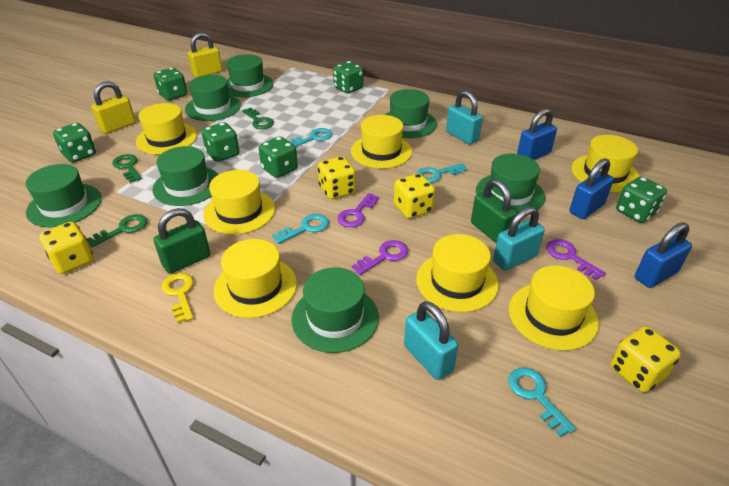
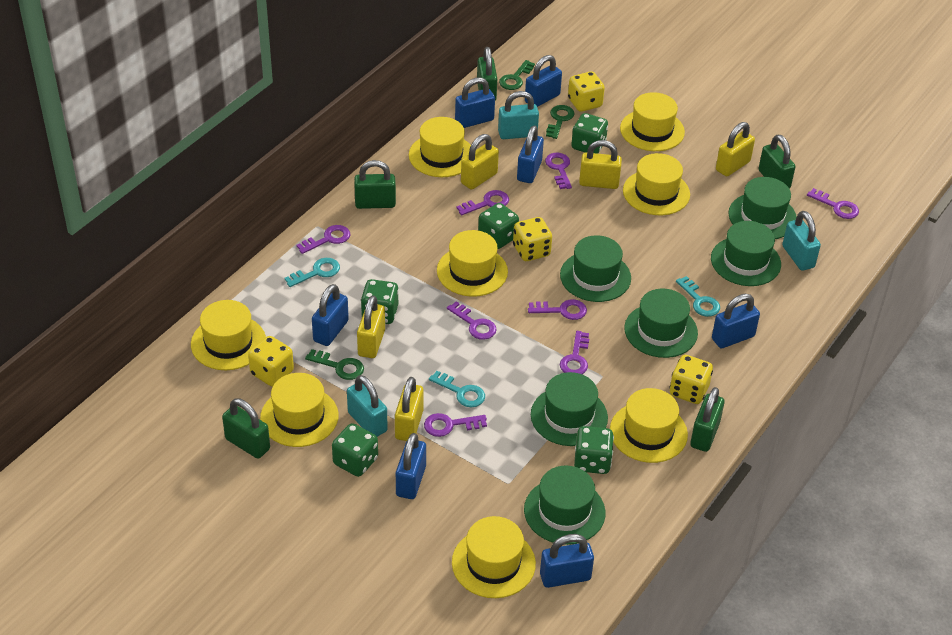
blue padlock: 3 -> 7
green dice: 6 -> 5
green hat: 7 -> 6
green padlock: 2 -> 5
purple key: 3 -> 8
turquoise key: 4 -> 3
yellow hat: 7 -> 8
yellow key: 1 -> 0
yellow padlock: 2 -> 5

